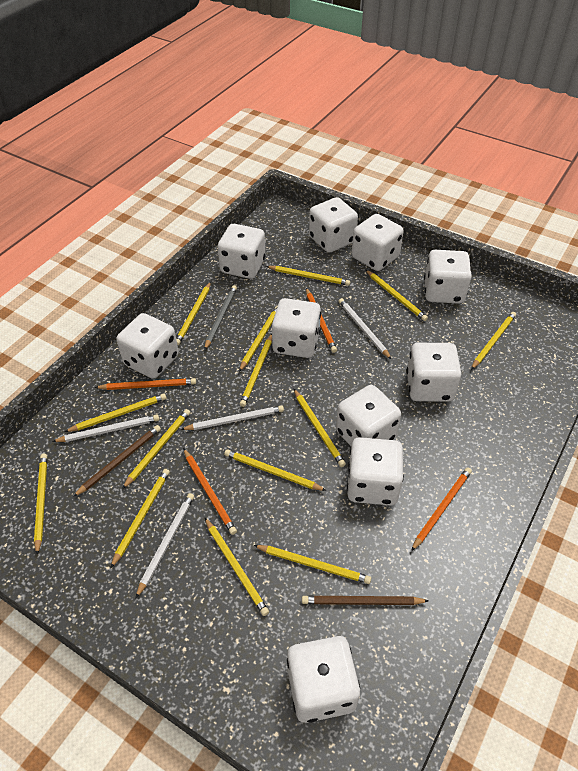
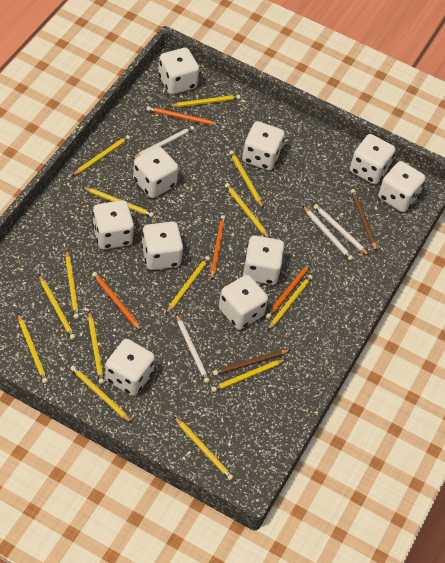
grey pencil: 1 -> 0

